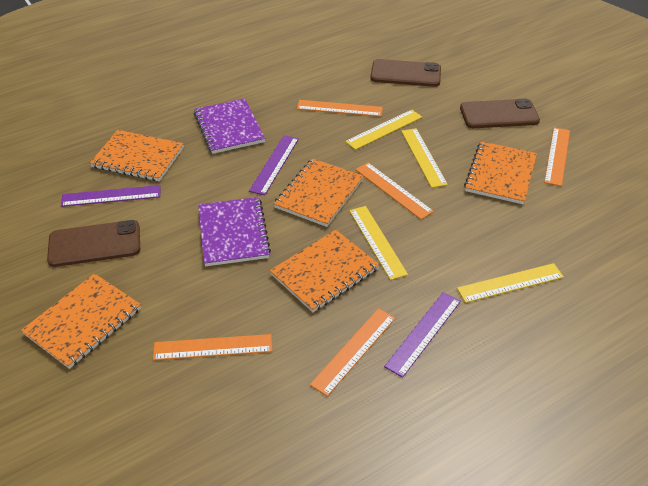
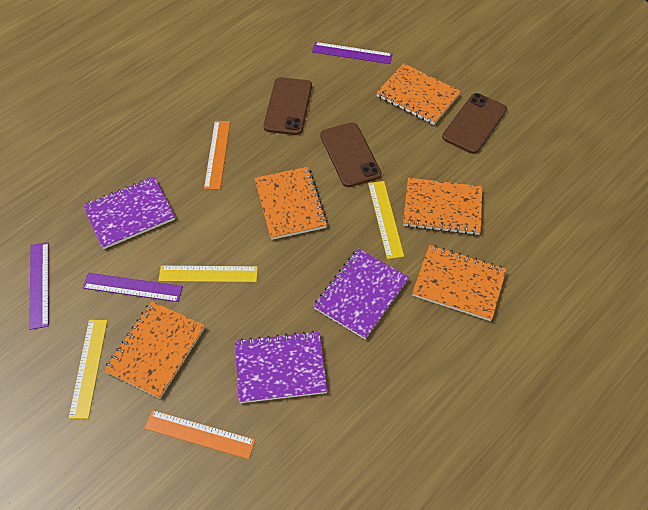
orange ruler: 5 -> 2
purple notebook: 2 -> 3
yellow ruler: 4 -> 3

